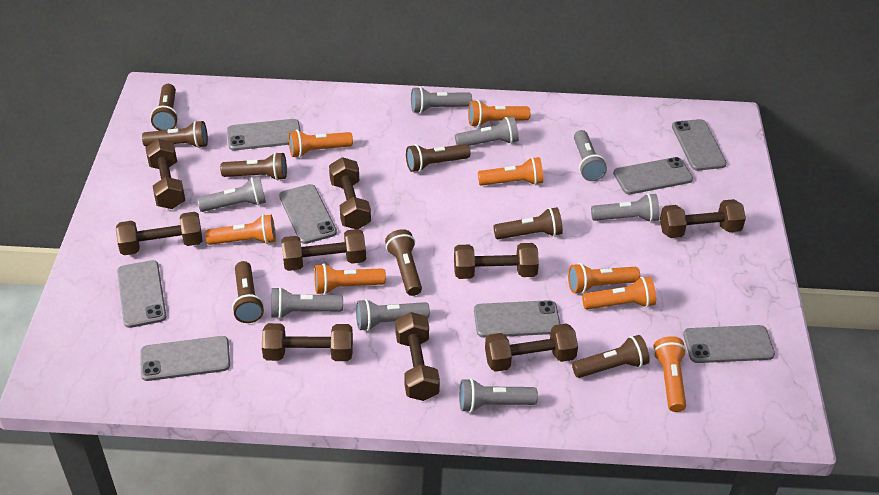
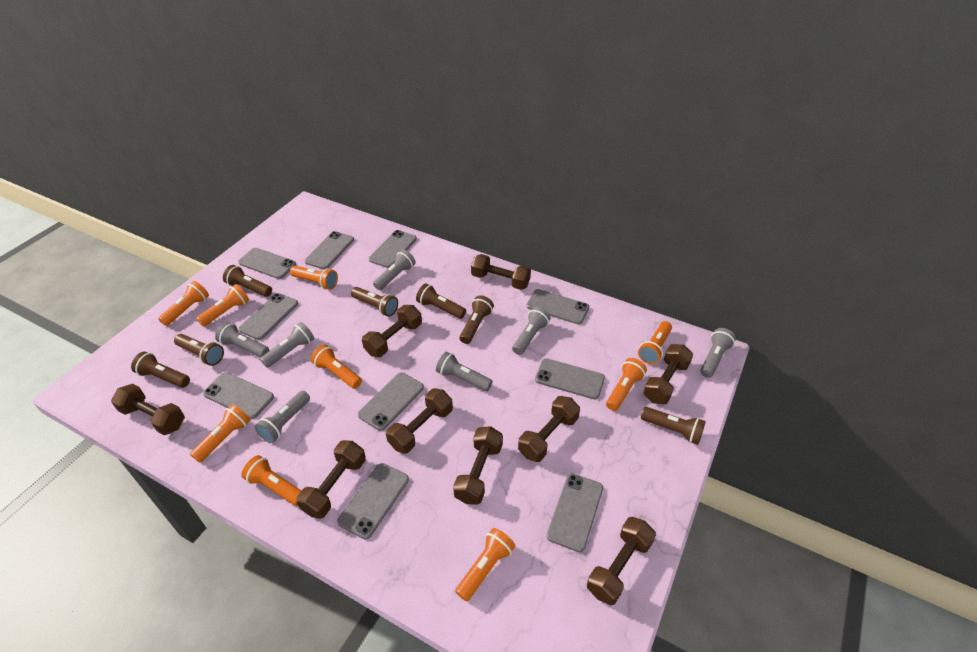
brown flashlight: 8 -> 7
grey flashlight: 8 -> 7
grey phone: 8 -> 10
orange flashlight: 8 -> 9

